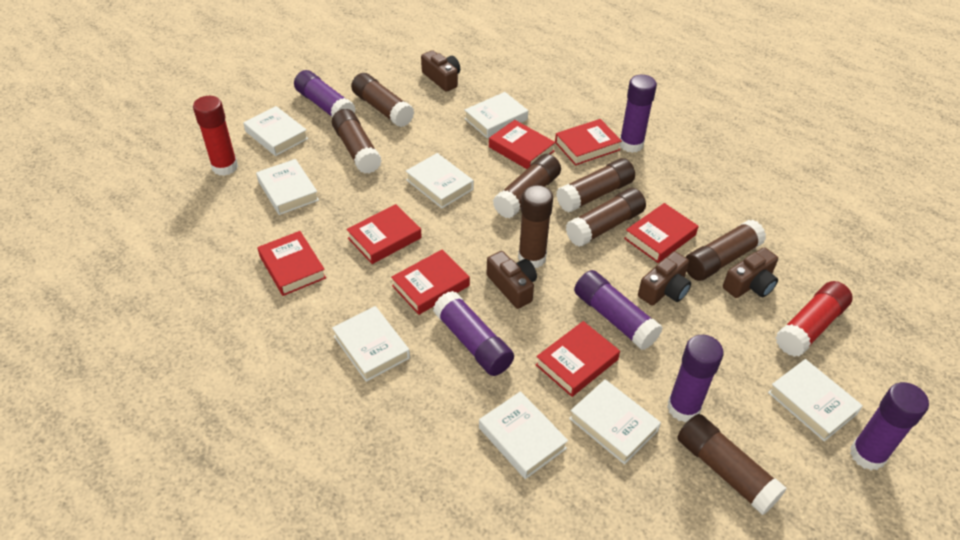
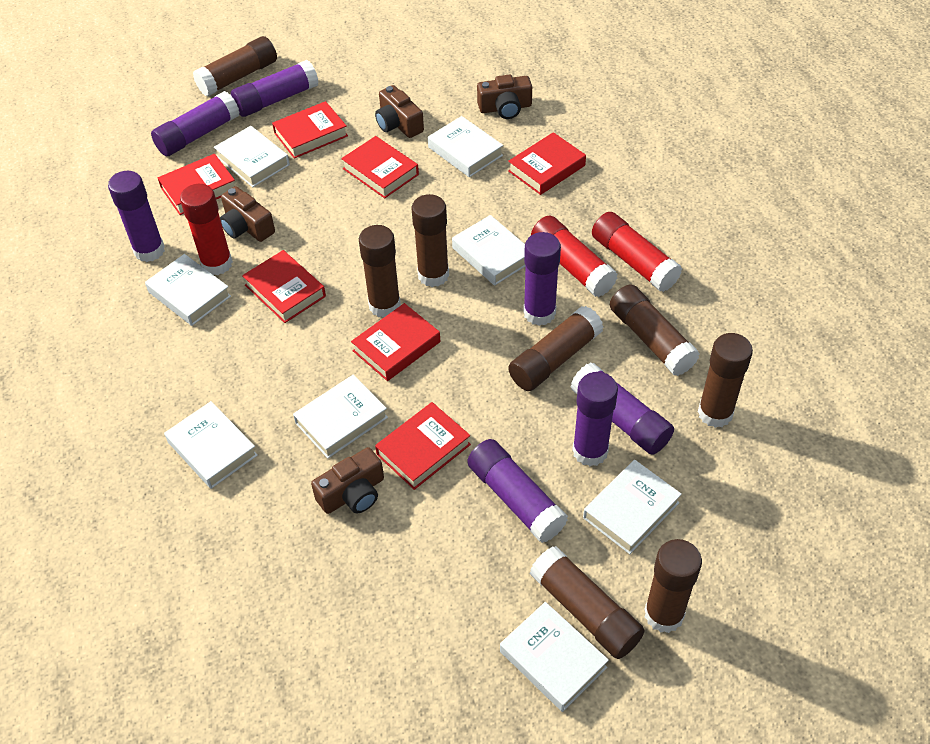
purple glue stick: 6 -> 7
red glue stick: 2 -> 3

